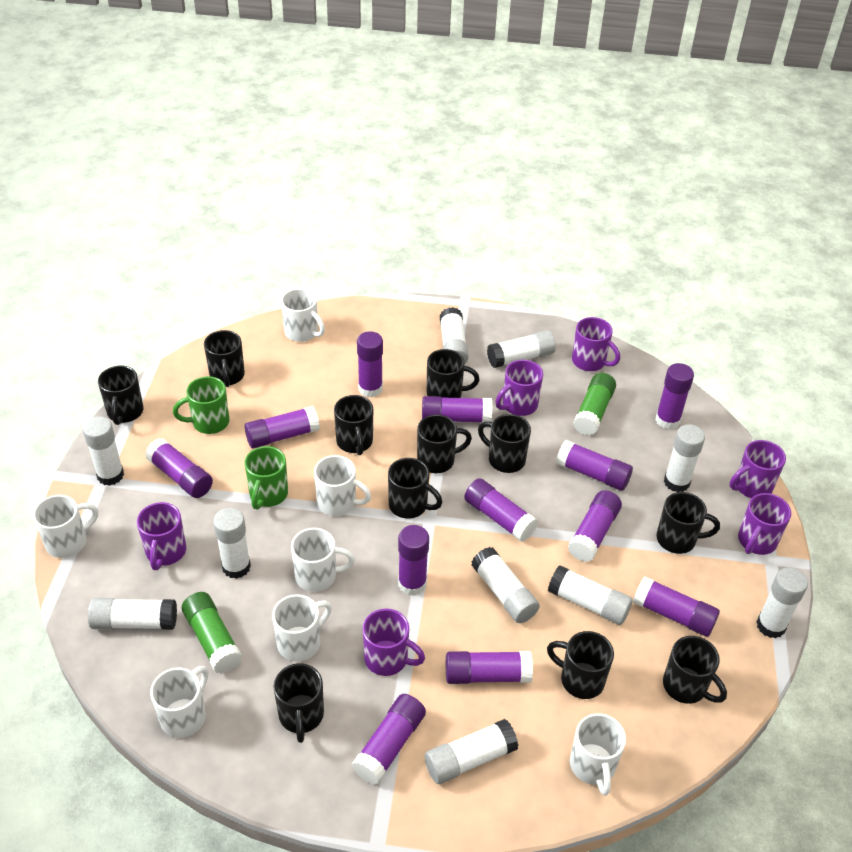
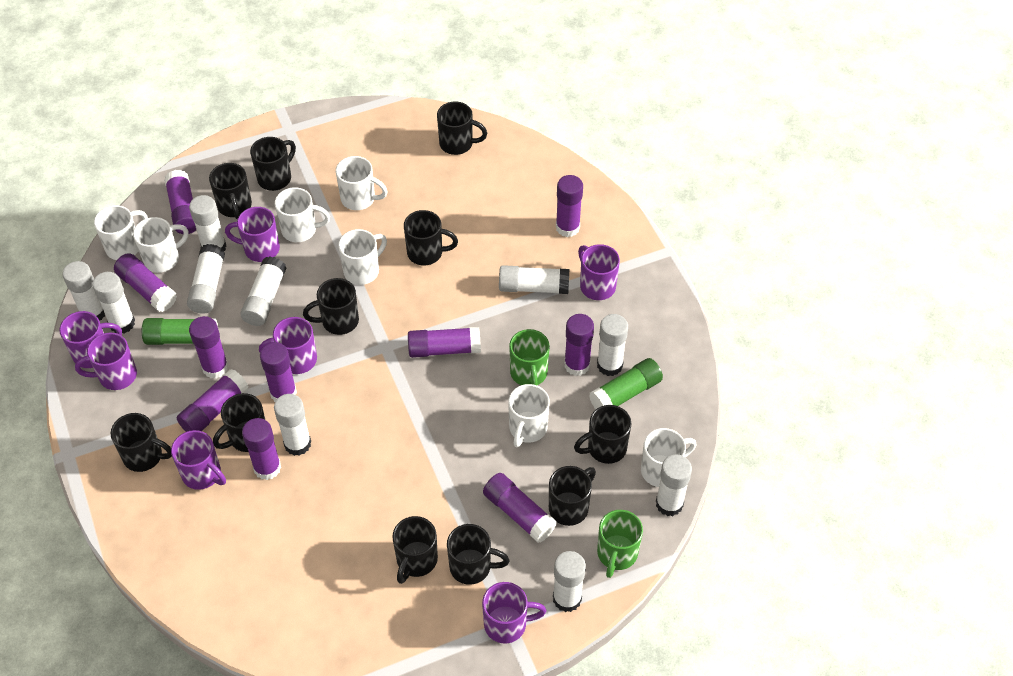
purple glue stick: 12 -> 10
purple mug: 6 -> 7

